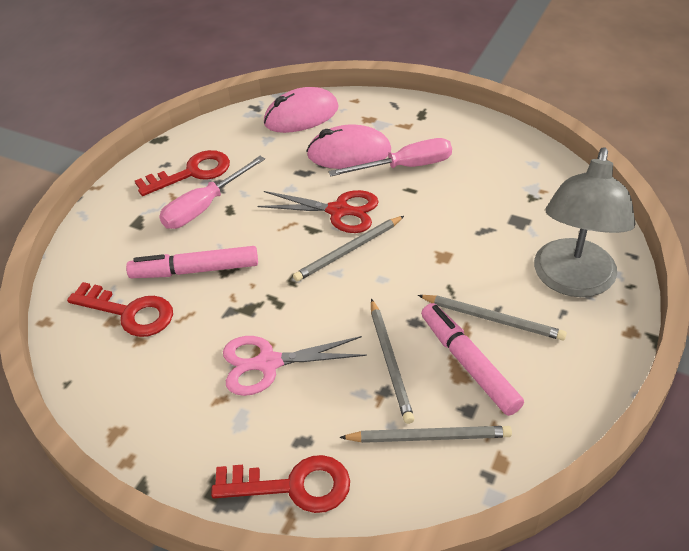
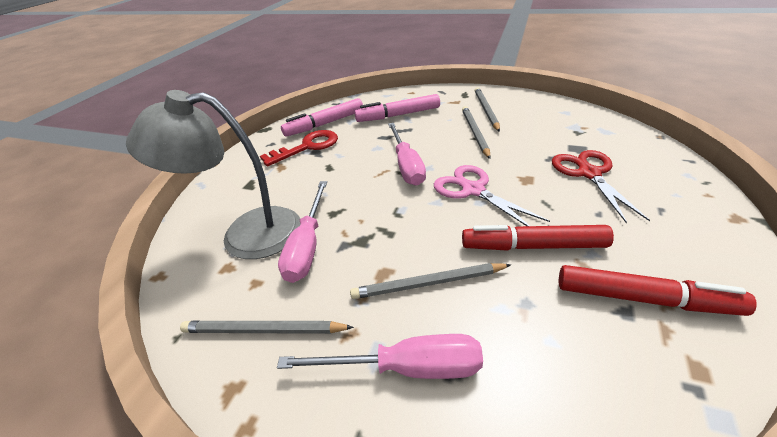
pink mouse: 2 -> 0
pink screwdriver: 2 -> 3
red key: 3 -> 1
red marker: 0 -> 2

